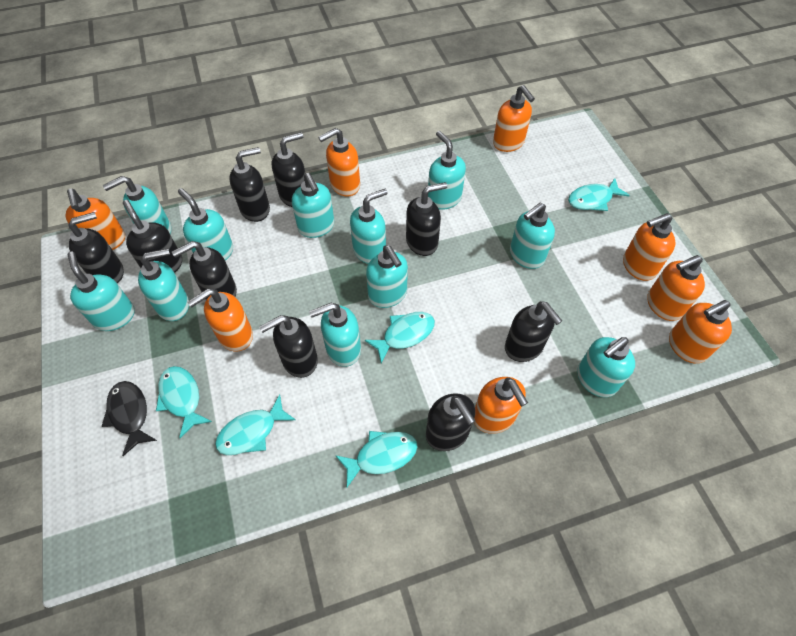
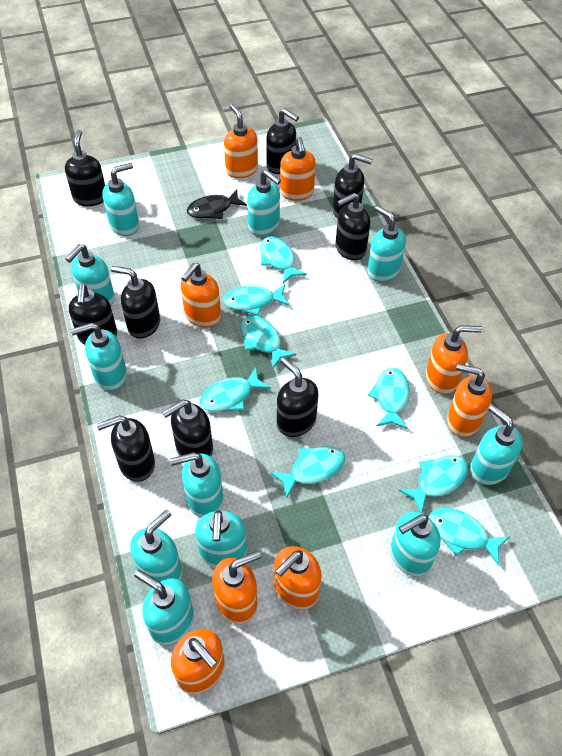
turquoise fish: 5 -> 8

